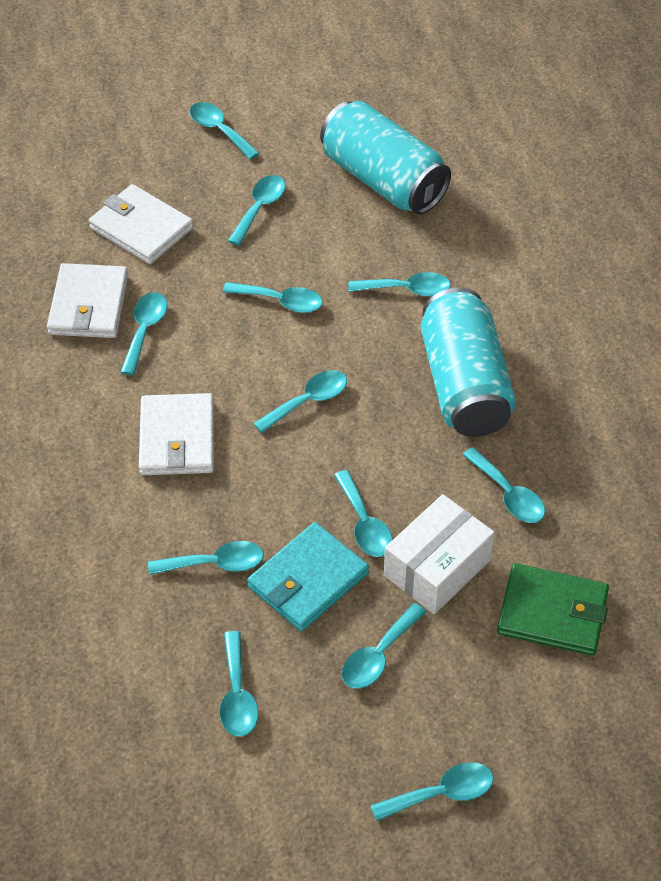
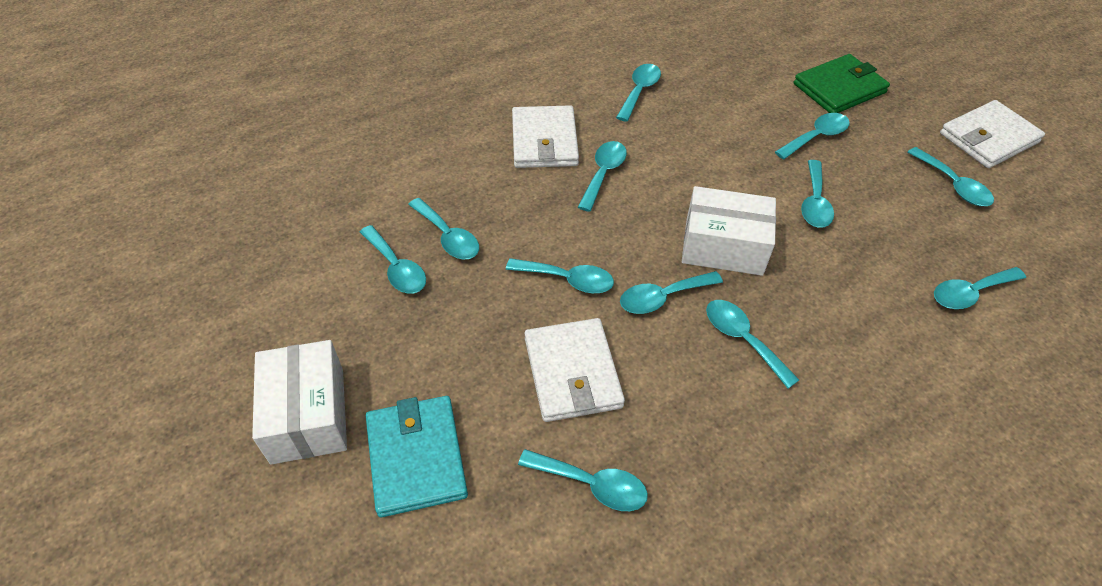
turquoise can: 2 -> 0
white box: 1 -> 2

